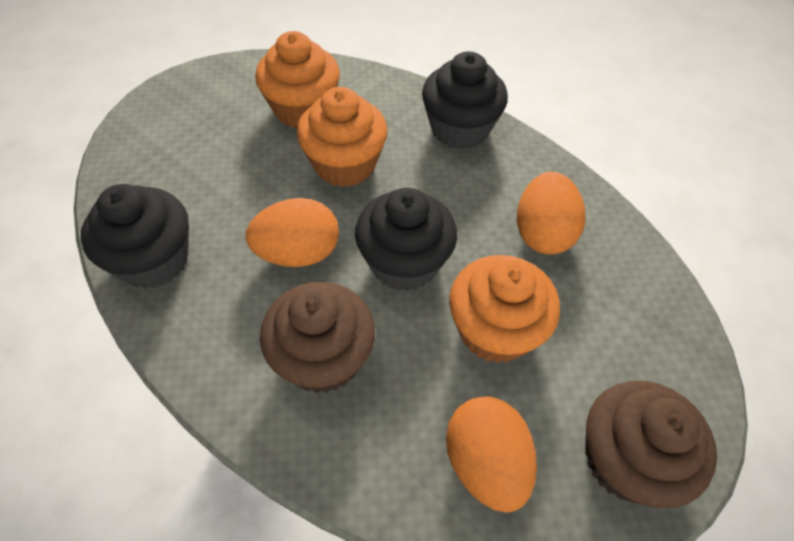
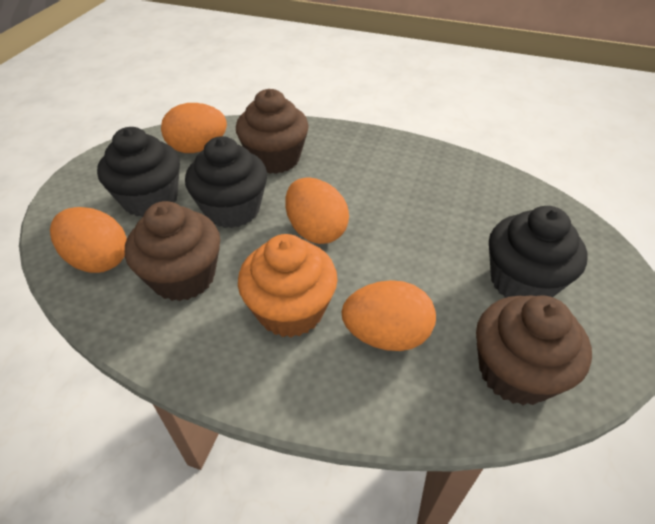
brown cupcake: 2 -> 3
orange cupcake: 3 -> 1
orange egg: 3 -> 4

